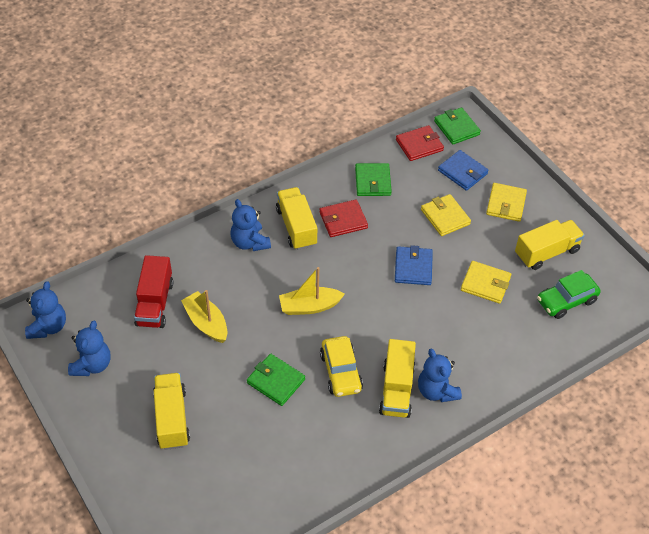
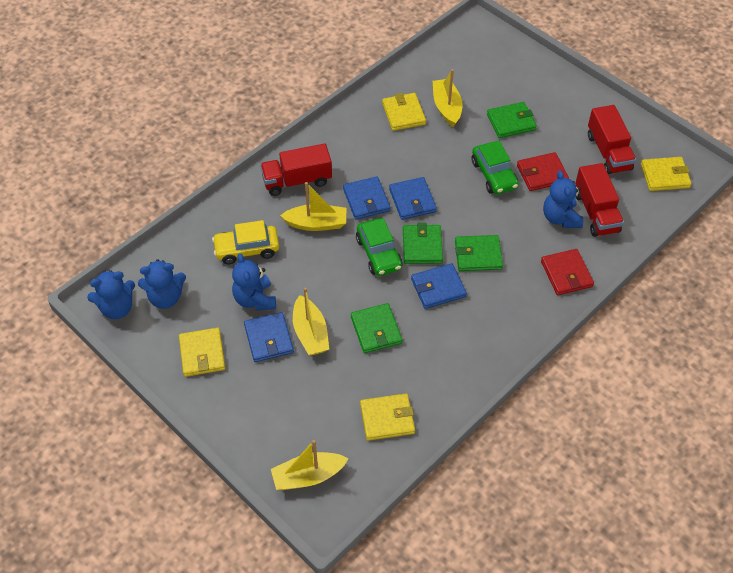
blue wallet: 2 -> 4
green car: 1 -> 2
green wallet: 3 -> 4
red truck: 1 -> 3
yellow boat: 2 -> 4
yellow truck: 4 -> 0
yellow wallet: 3 -> 4

